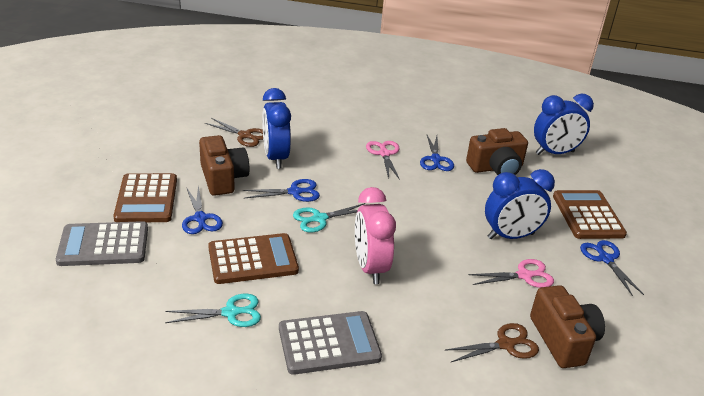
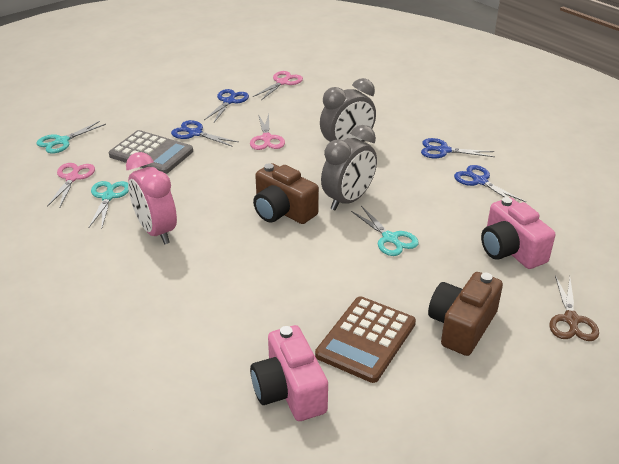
blue clock: 3 -> 0
brown calculator: 3 -> 1
brown camera: 3 -> 2
brown scissors: 2 -> 1
grey calculator: 2 -> 1
grey clock: 0 -> 2
pink camera: 0 -> 2
pink scissors: 2 -> 3
turquoise scissors: 2 -> 3

